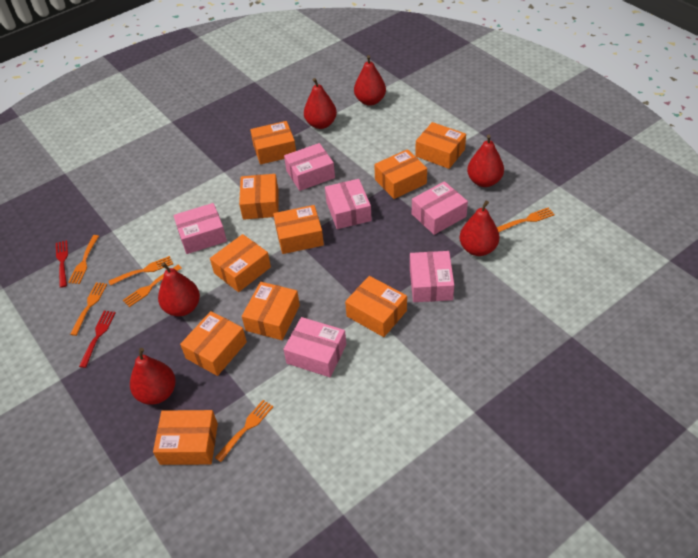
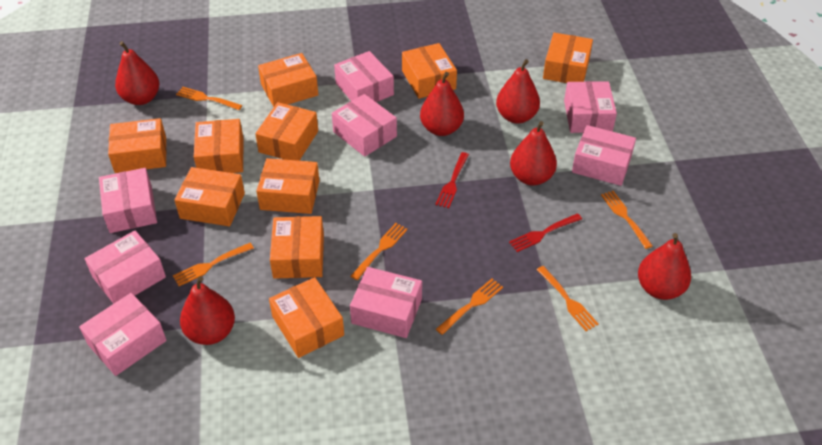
pink box: 6 -> 8

